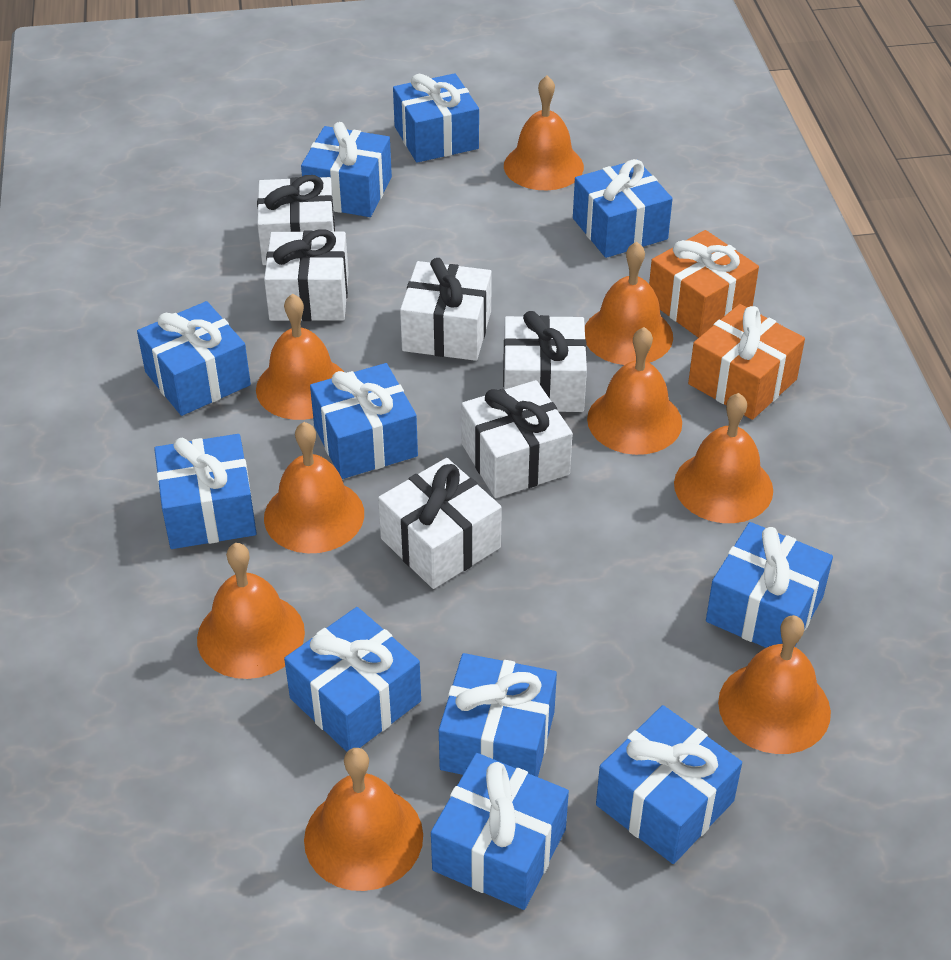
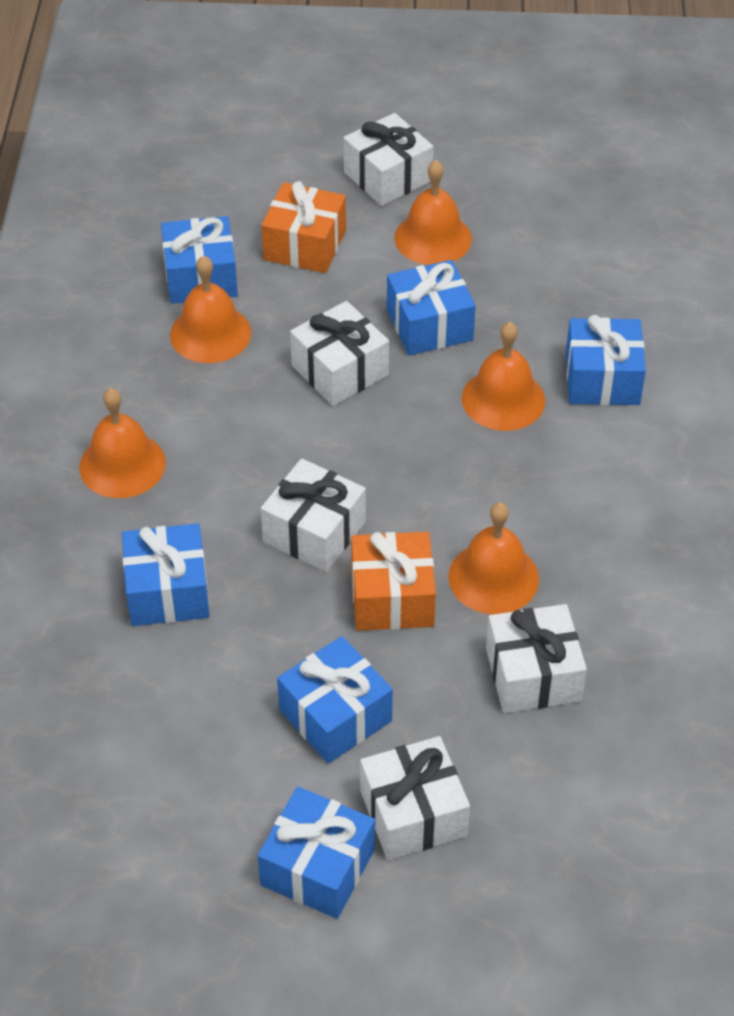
blue gift: 11 -> 6
orange bell: 9 -> 5
white gift: 6 -> 5

